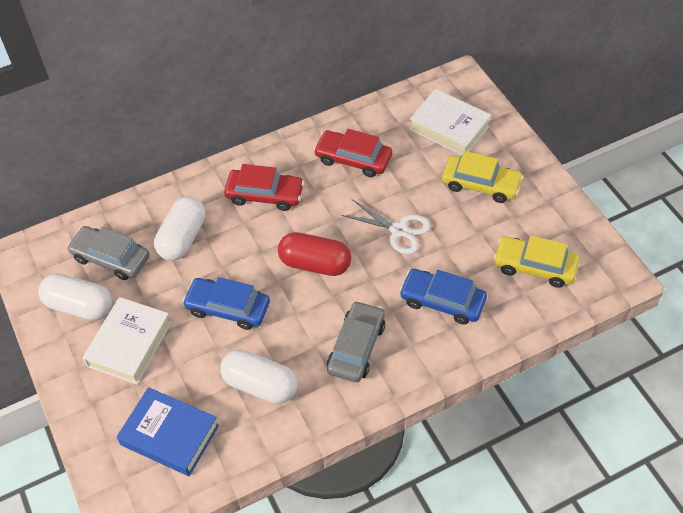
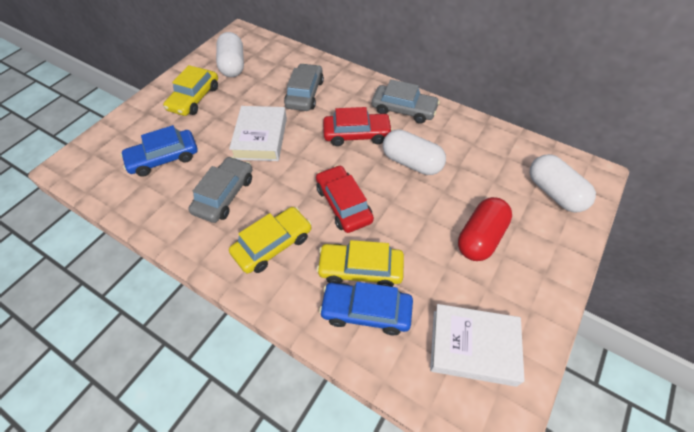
blue book: 1 -> 0
grey car: 2 -> 3
white scissors: 1 -> 0
yellow car: 2 -> 3

